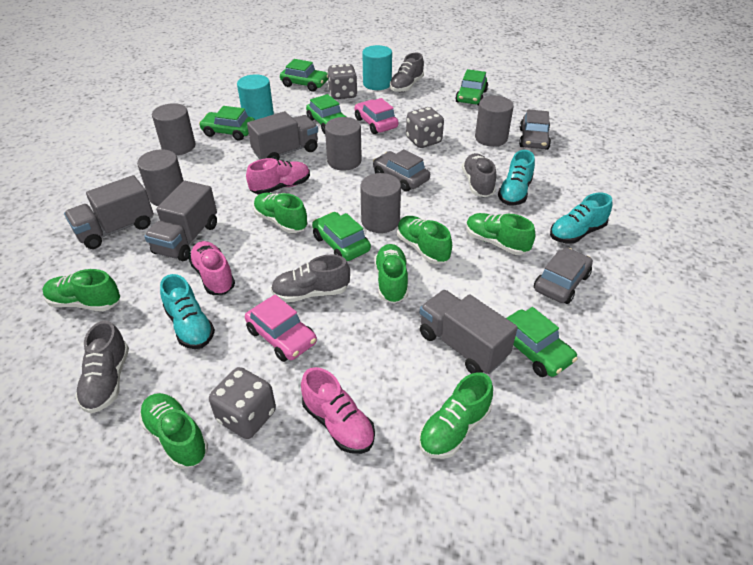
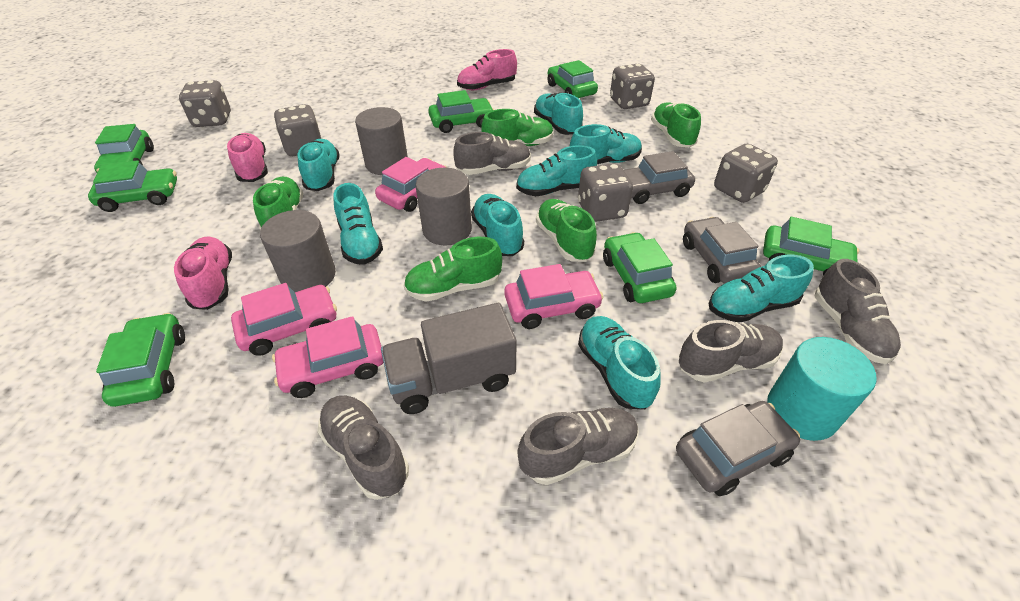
green car: 6 -> 7
green shoe: 7 -> 5
grey cylinder: 5 -> 3
grey dice: 3 -> 5
grey shoe: 4 -> 5
grey truck: 4 -> 1
pink car: 2 -> 4
turquoise cylinder: 2 -> 1
turquoise shoe: 3 -> 8

